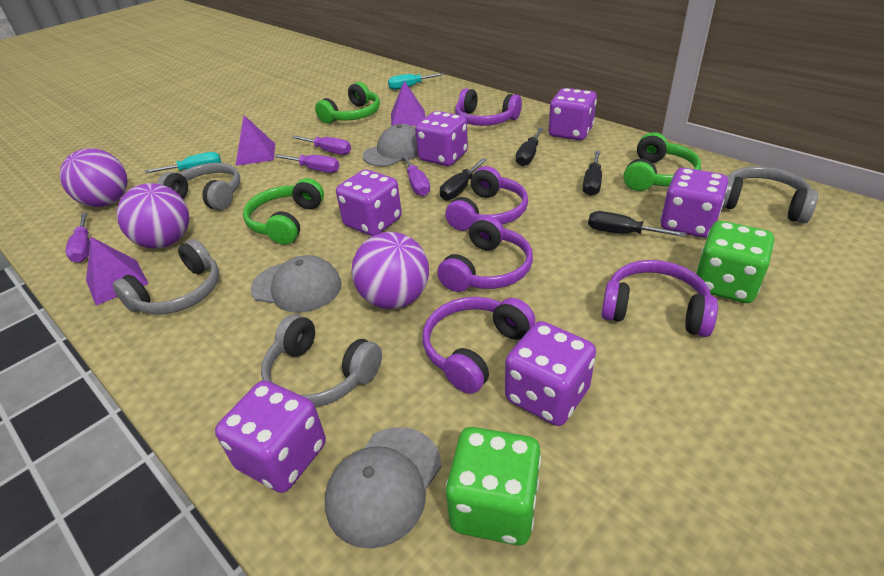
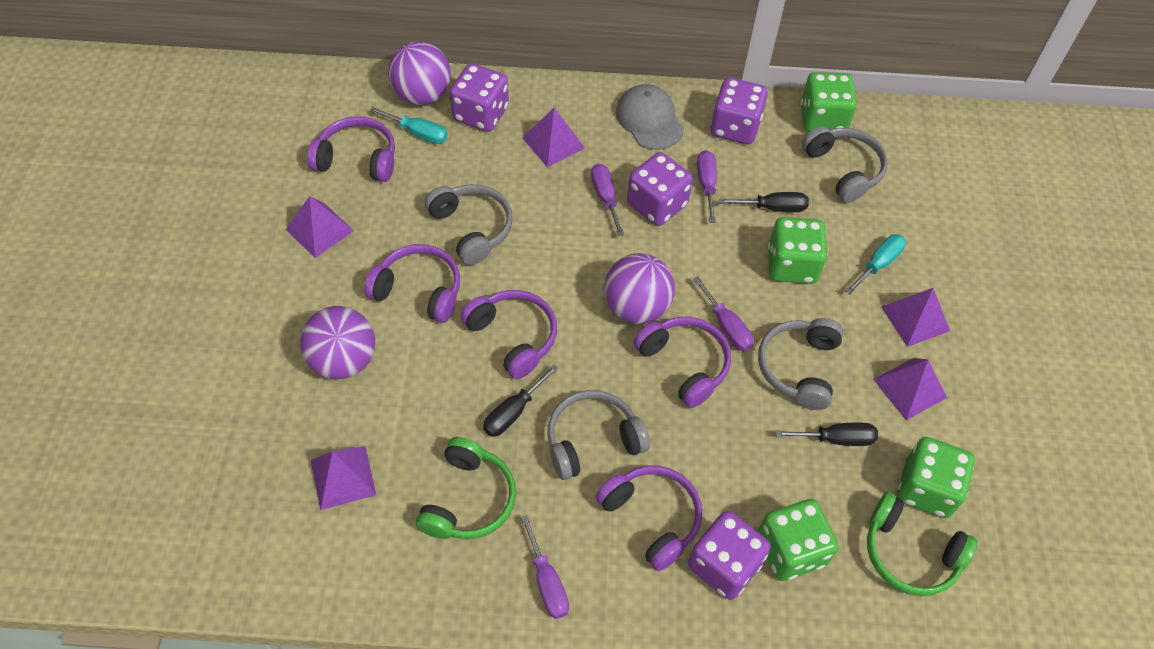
black screwdriver: 4 -> 3
green dice: 2 -> 4
green headphones: 3 -> 2
grey cap: 3 -> 1
purple dice: 6 -> 4
purple pyramid: 3 -> 5

